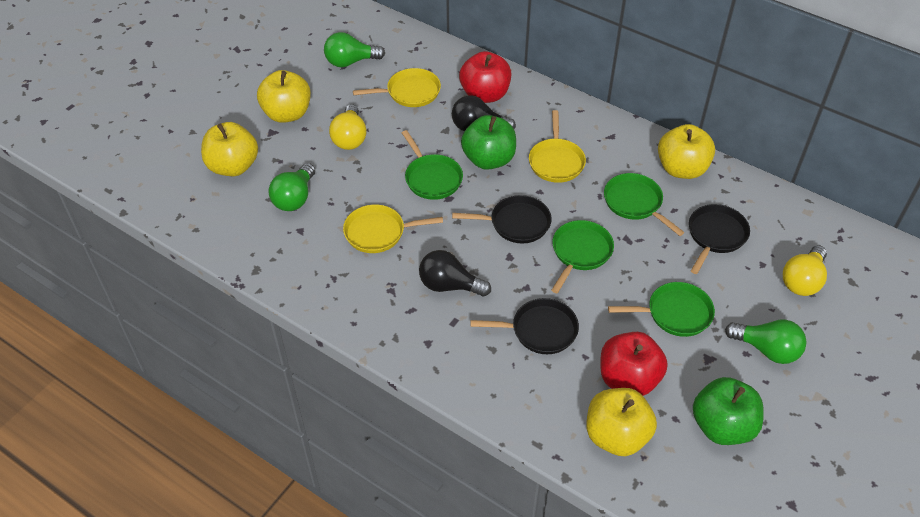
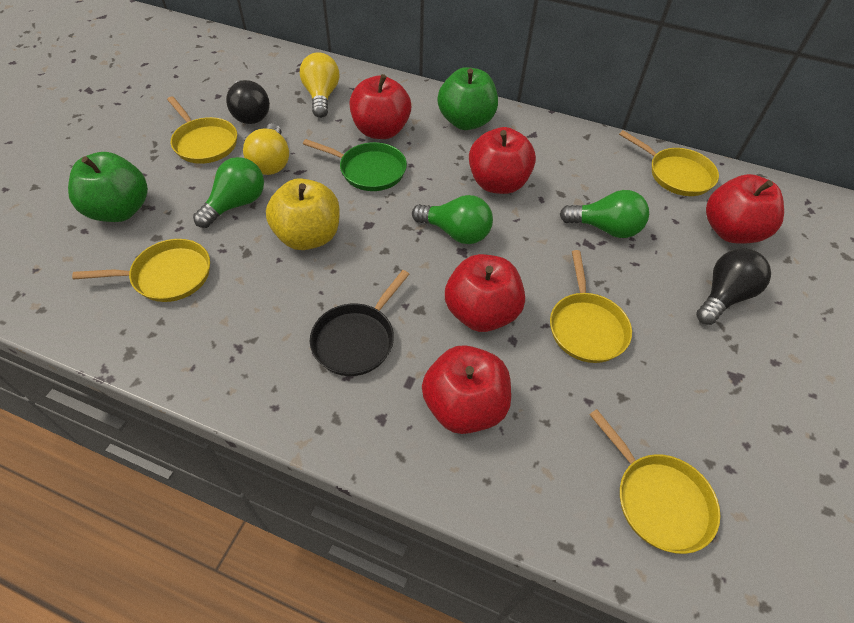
black pan: 3 -> 1
green pan: 4 -> 1
red apple: 2 -> 5
yellow apple: 4 -> 1
yellow pan: 3 -> 5

